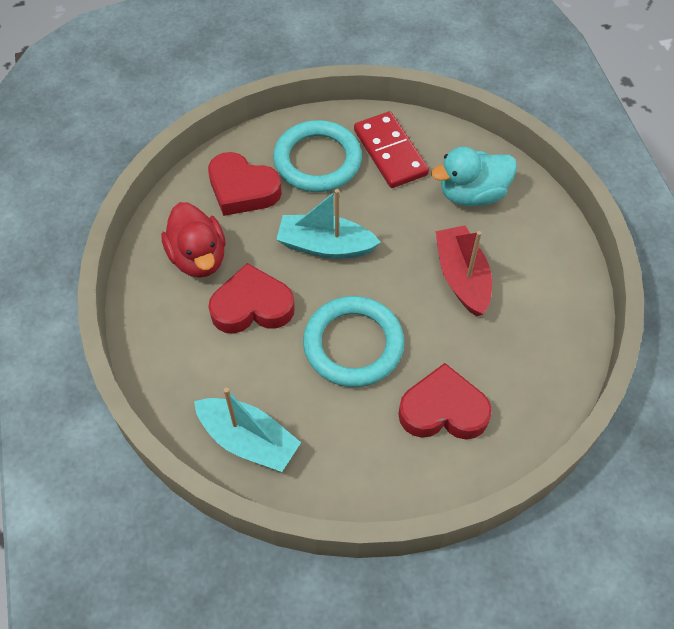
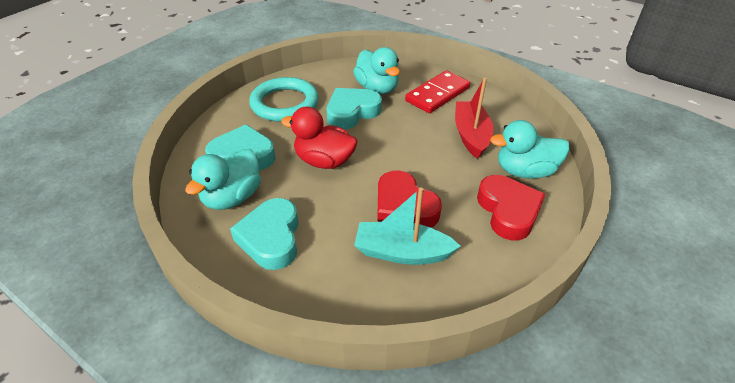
red heart: 3 -> 2
turquoise boat: 2 -> 1
turquoise duck: 1 -> 3
turquoise heart: 0 -> 3
turquoise ring: 2 -> 1

